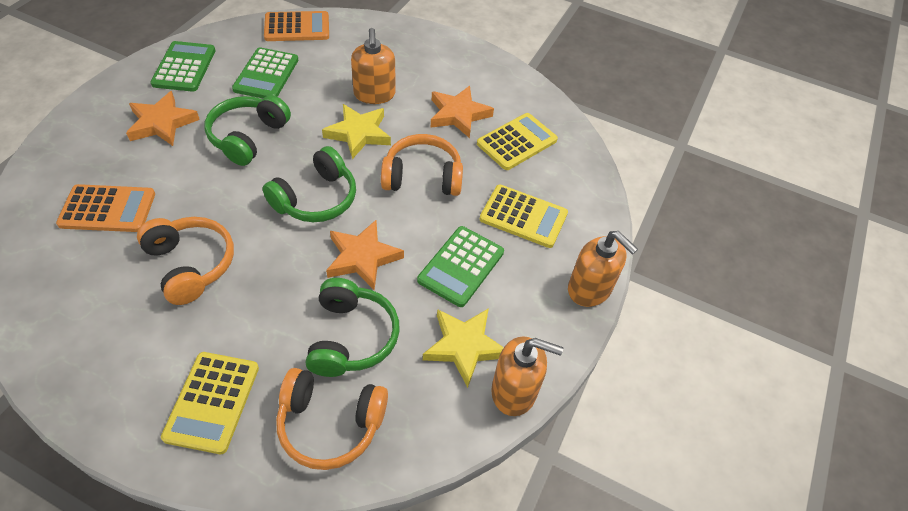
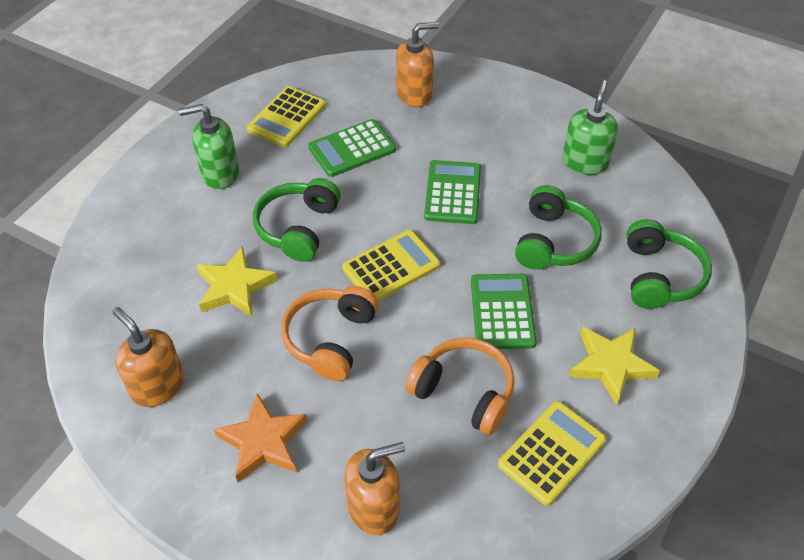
green soap dispenser: 0 -> 2
orange calculator: 2 -> 0
orange headphones: 3 -> 2
orange star: 3 -> 1

